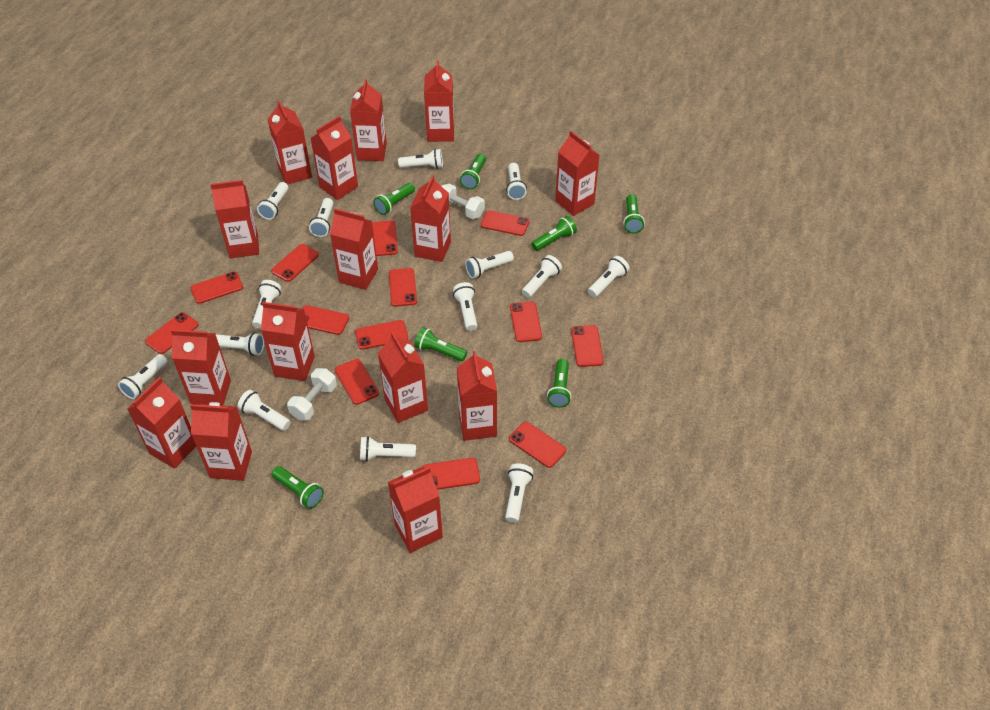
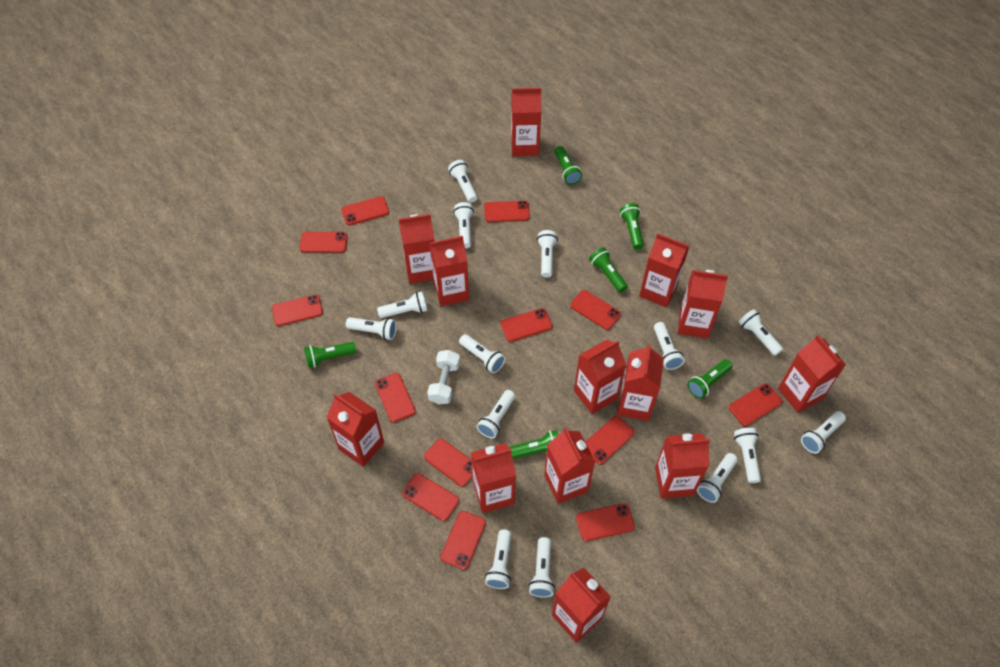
green flashlight: 7 -> 6
red carton: 15 -> 13
white dumbbell: 2 -> 1

